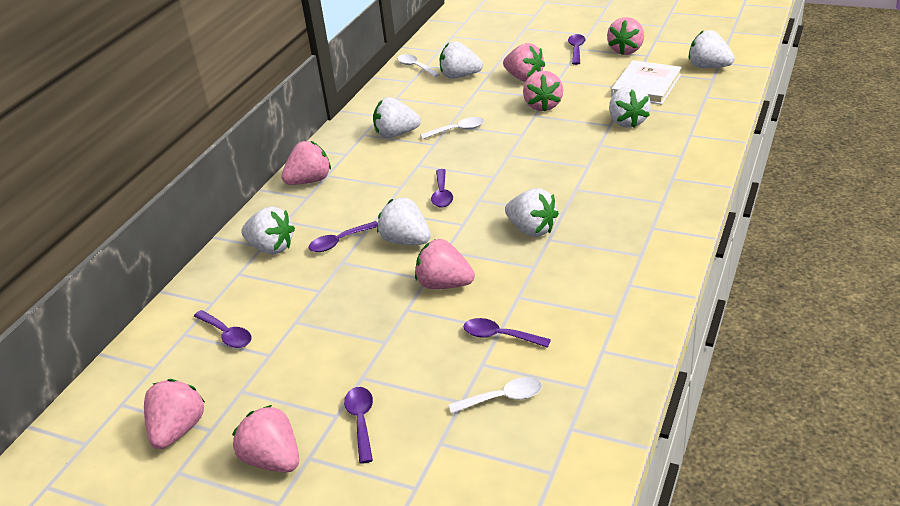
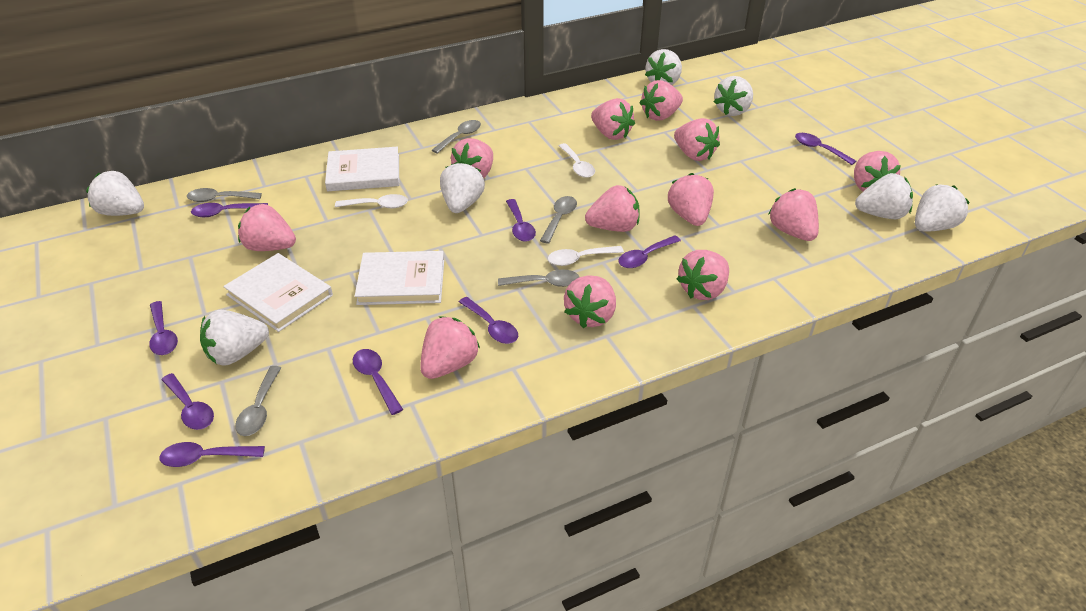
grey spoon: 0 -> 5
pink strawberry: 7 -> 12
purple spoon: 6 -> 9
white book: 1 -> 3

